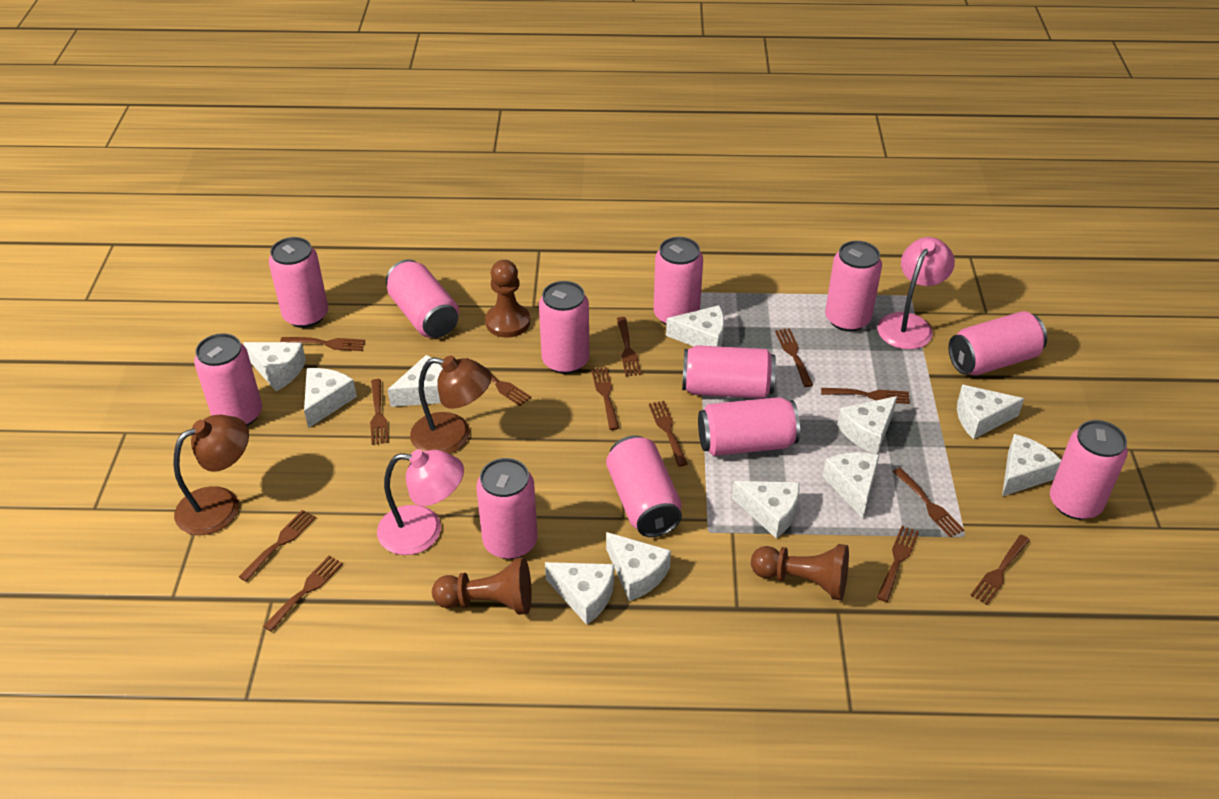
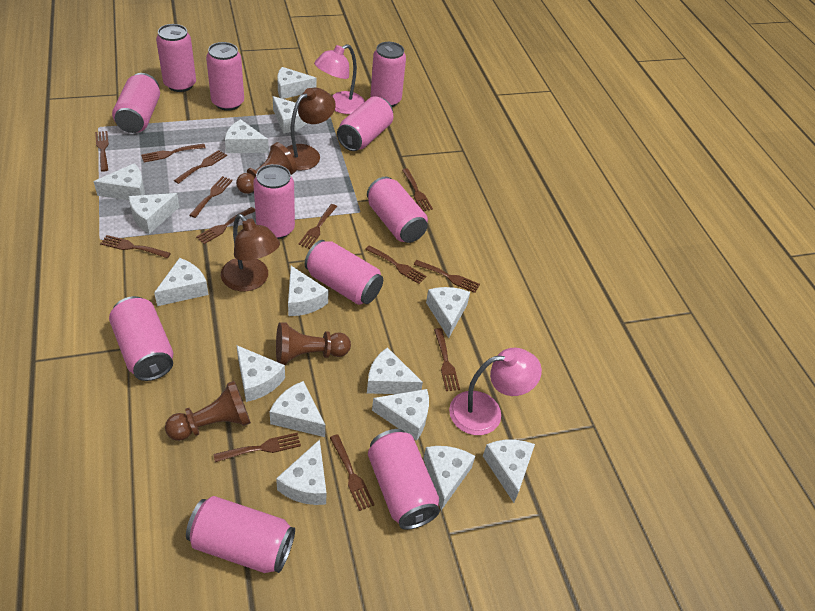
pink can: 12 -> 11
white cheese: 11 -> 15

